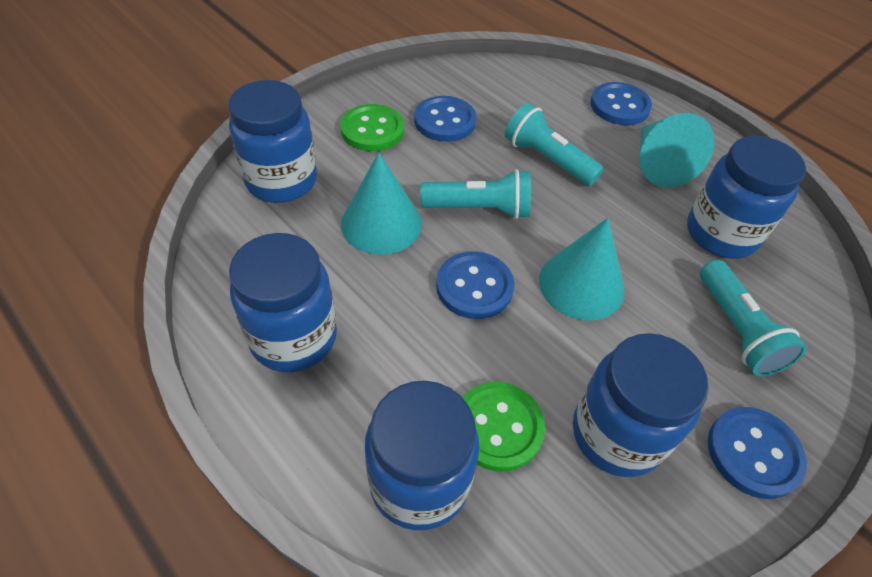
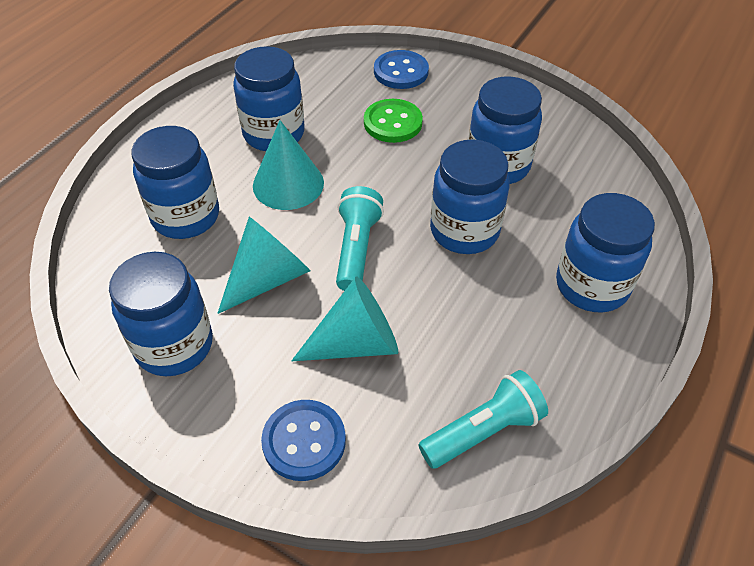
blue button: 4 -> 2
blue jar: 5 -> 6
green button: 2 -> 1
turquoise flashlight: 3 -> 2

